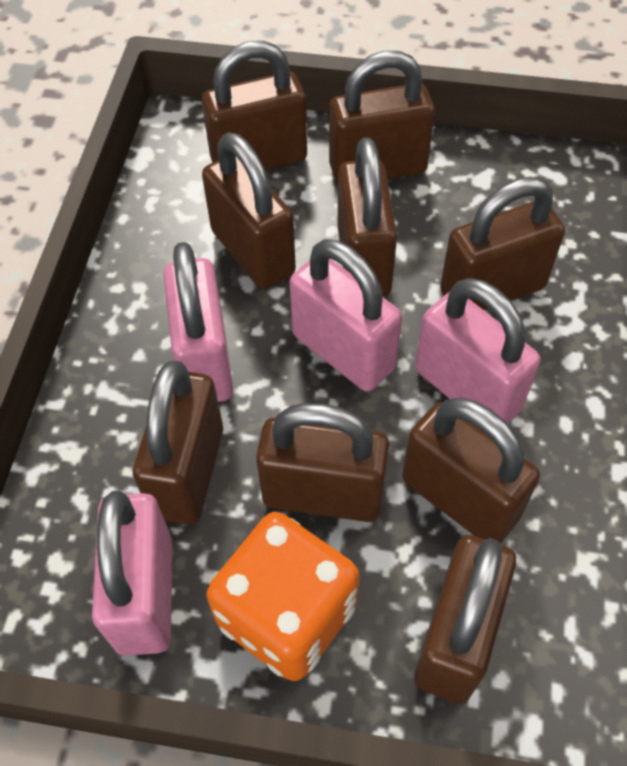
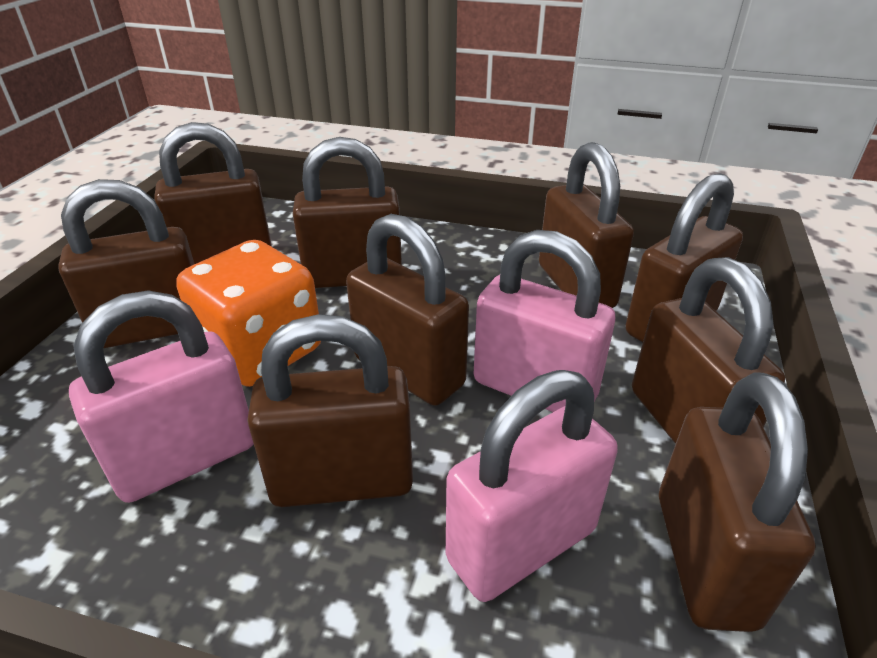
pink padlock: 4 -> 3

